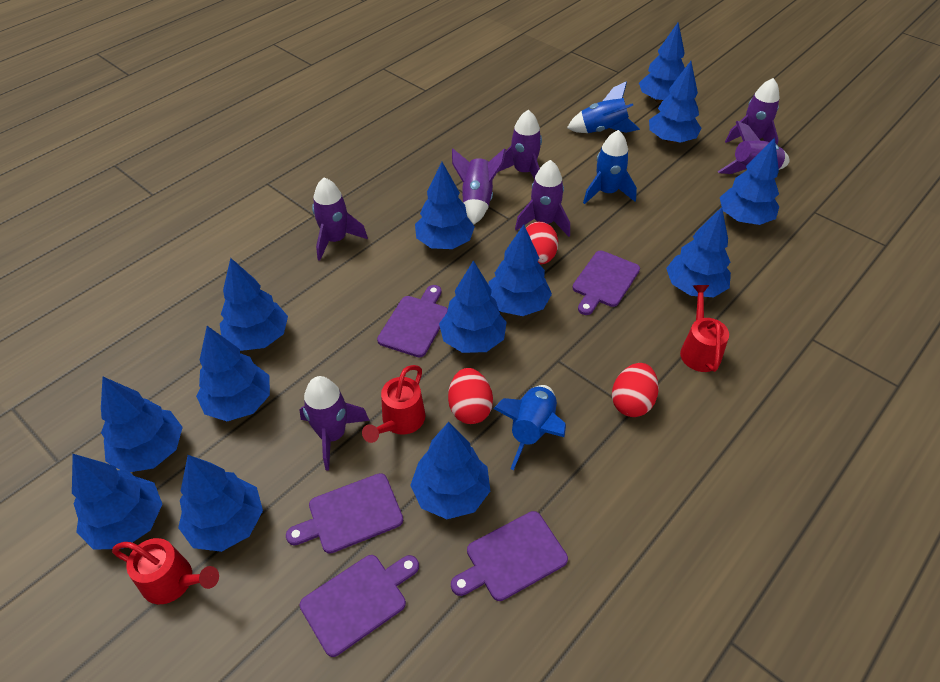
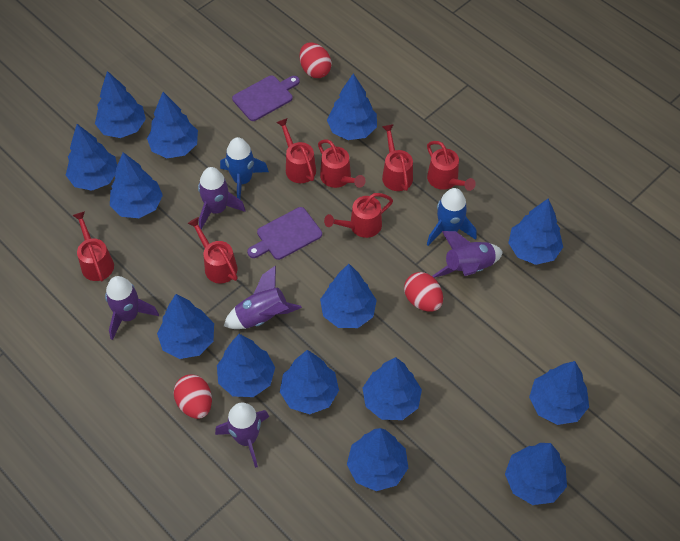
blue rocket: 3 -> 2
blue tree: 13 -> 14
purple cutting board: 5 -> 2
purple rocket: 7 -> 5
red watering can: 3 -> 7

